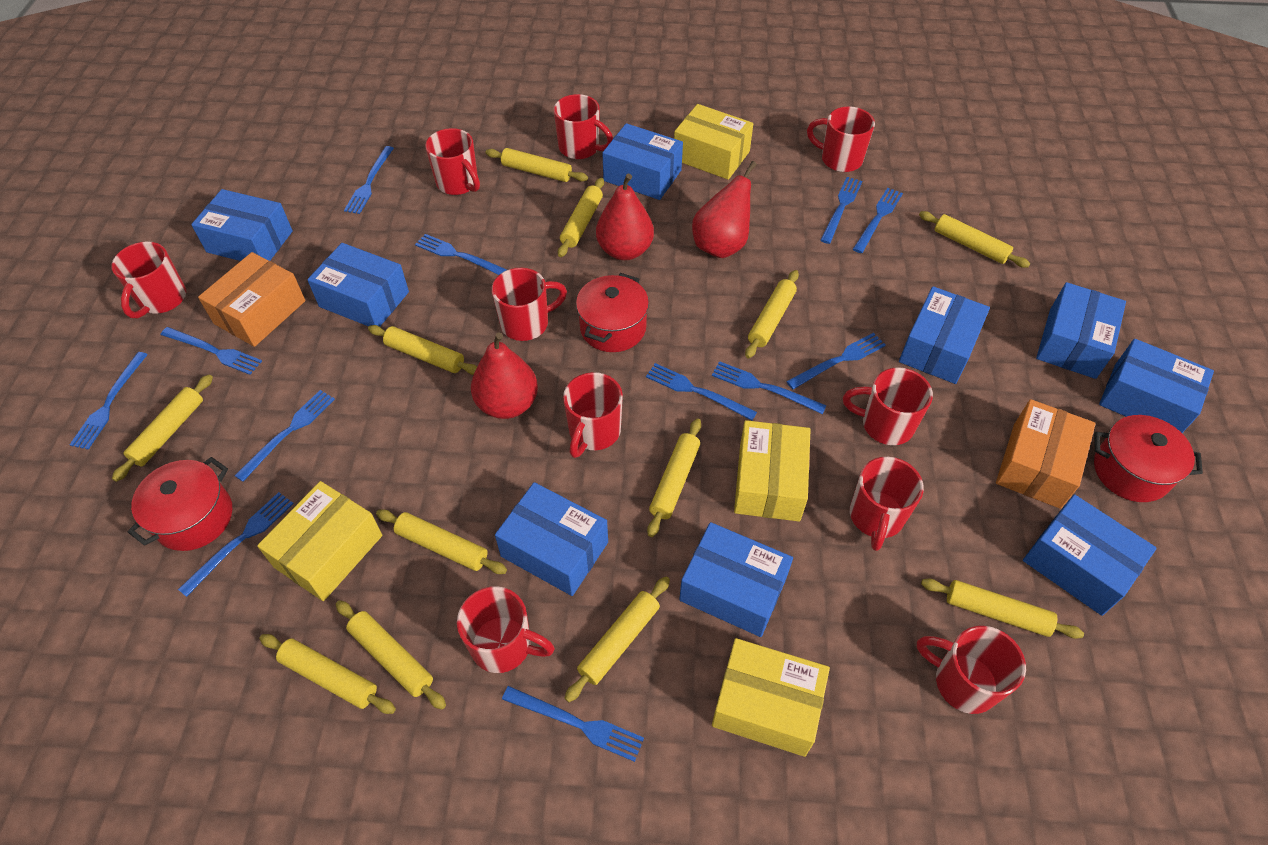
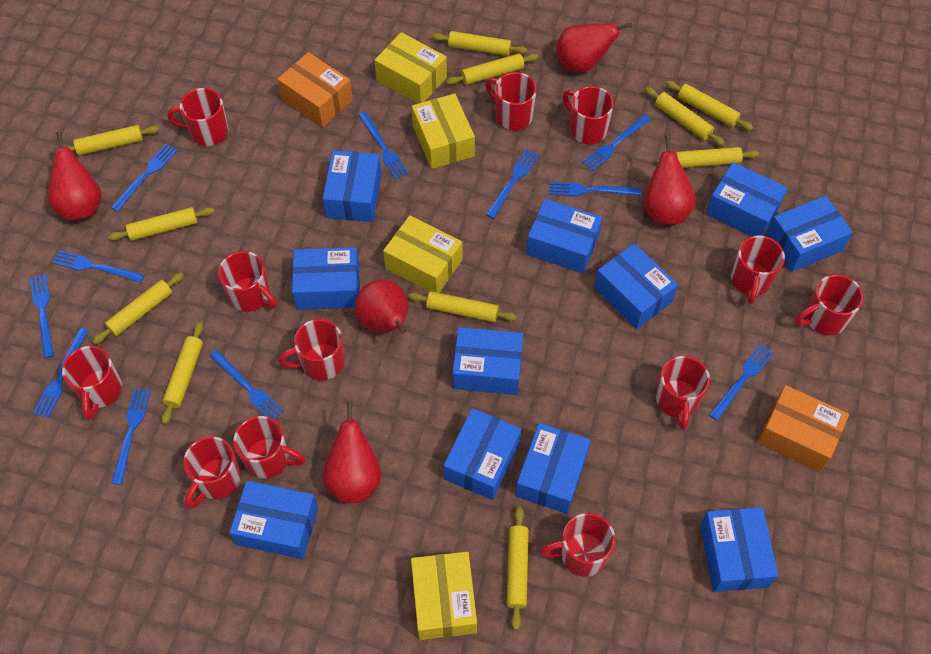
blue box: 9 -> 11
blue fork: 12 -> 11
red mug: 10 -> 12
red pear: 3 -> 5
red pot: 3 -> 0
yellow rolling pin: 12 -> 11

